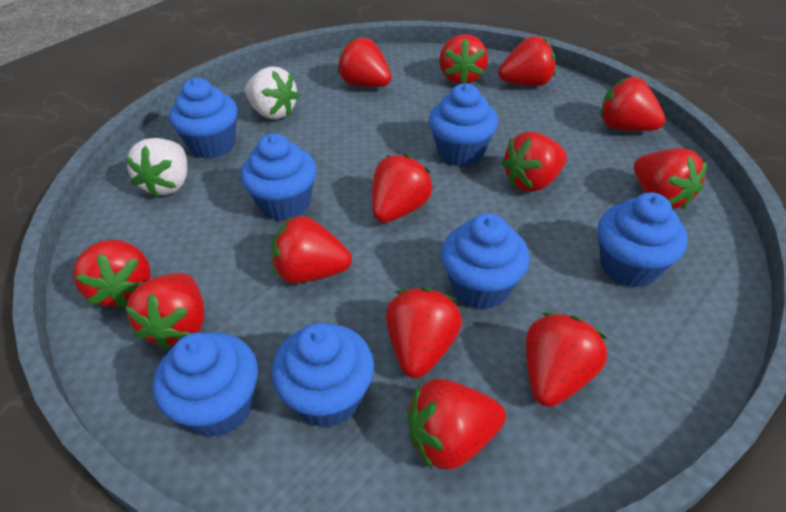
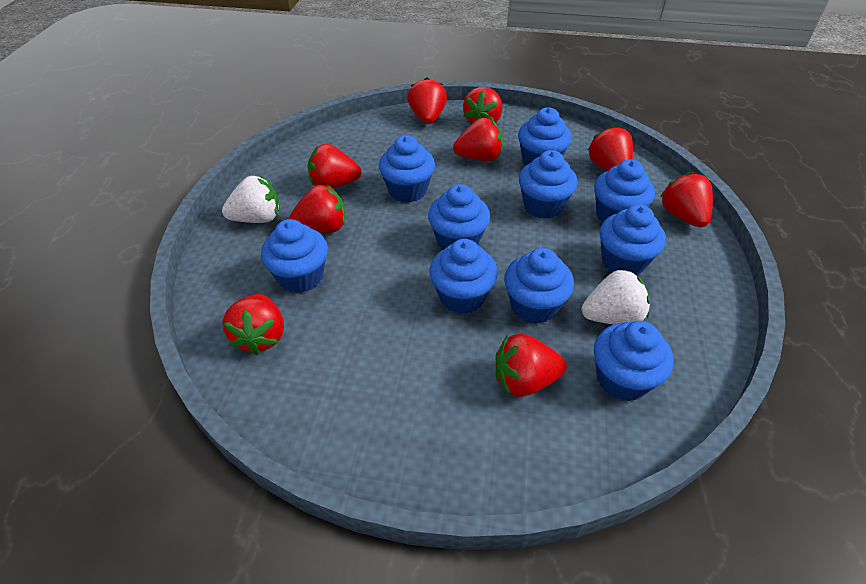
blue cupcake: 7 -> 10
red strawberry: 13 -> 9

